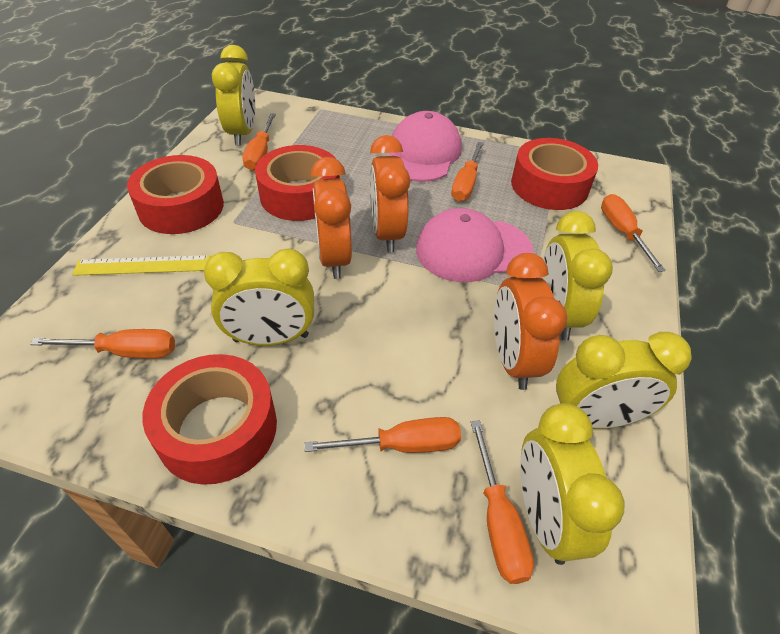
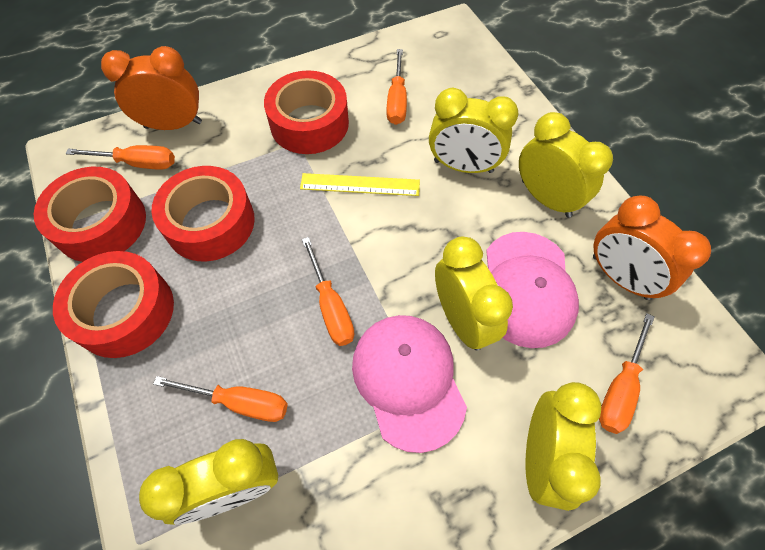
orange clock: 3 -> 2
orange screwdriver: 6 -> 5

